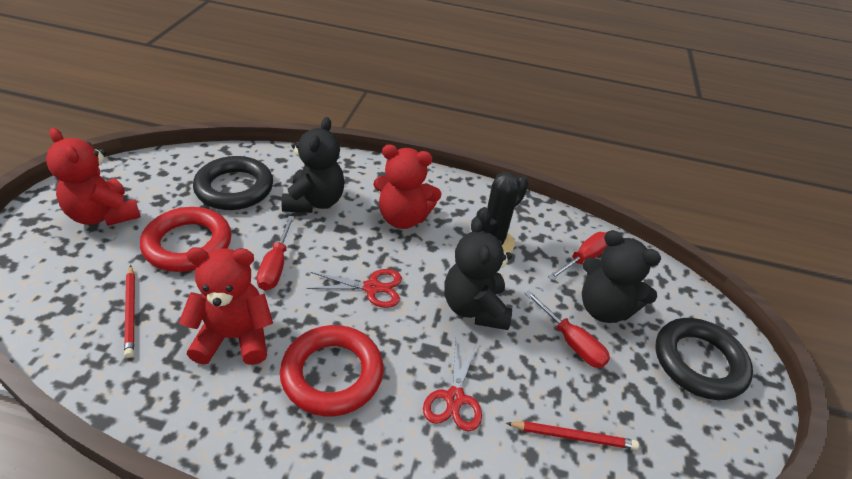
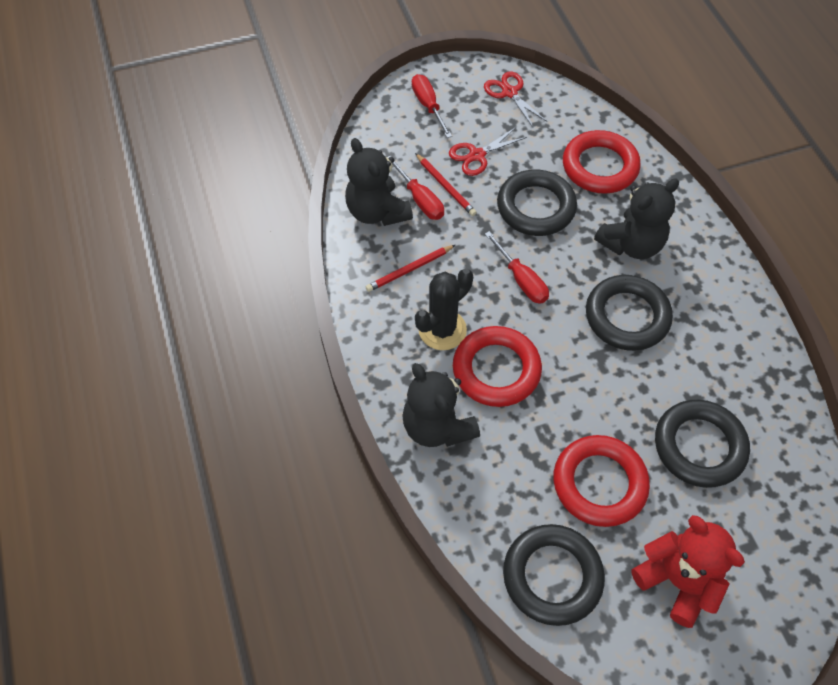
black ring: 2 -> 4
red ring: 2 -> 3
red teddy bear: 3 -> 1

